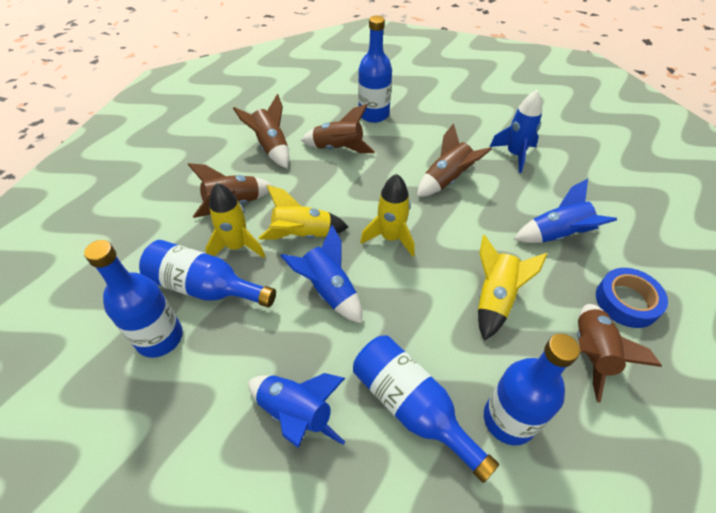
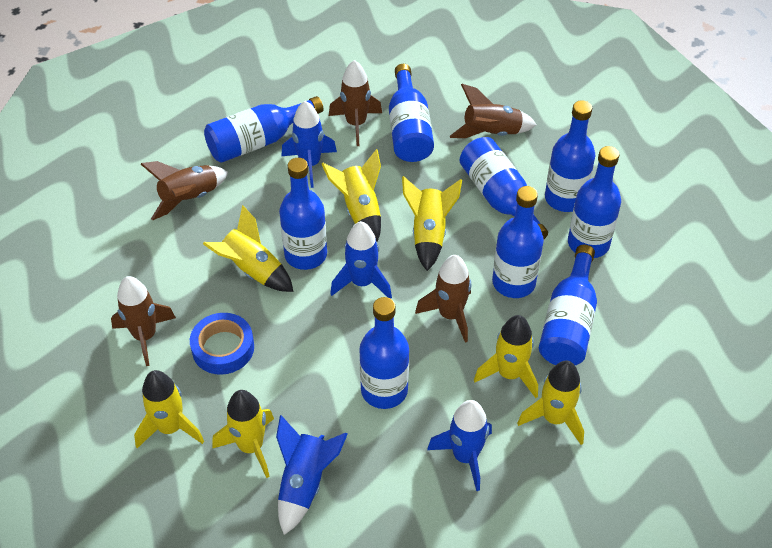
blue bottle: 5 -> 9
yellow rocket: 4 -> 7

